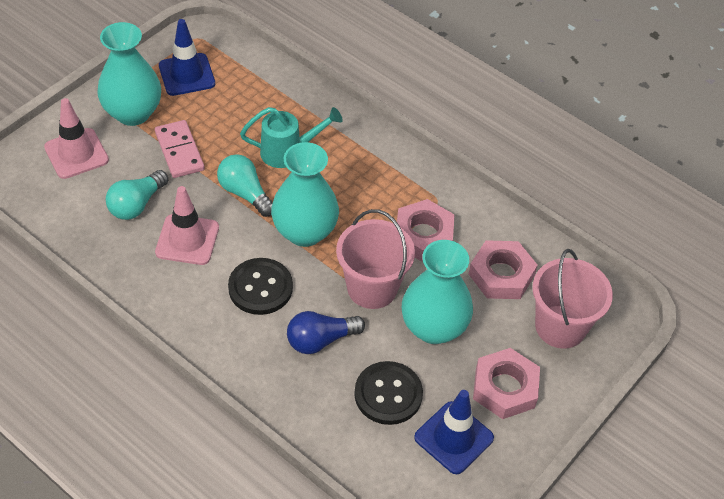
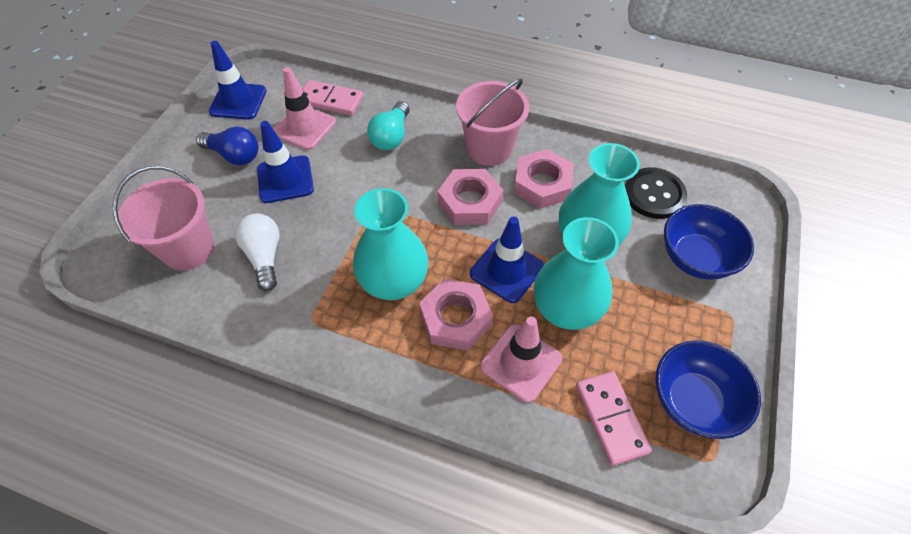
black button: 2 -> 1
blue bowl: 0 -> 2
blue traffic cone: 2 -> 3
pink domino: 1 -> 2
turquoise light bulb: 2 -> 1
turquoise watering can: 1 -> 0
white light bulb: 0 -> 1

